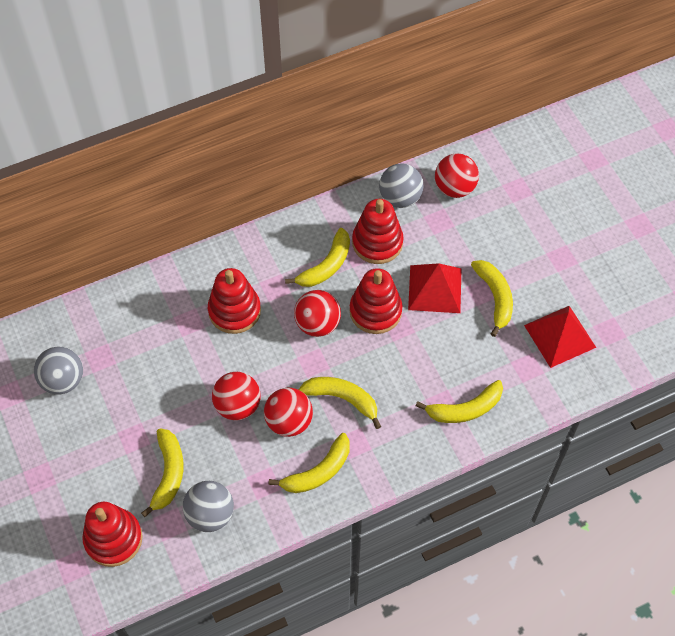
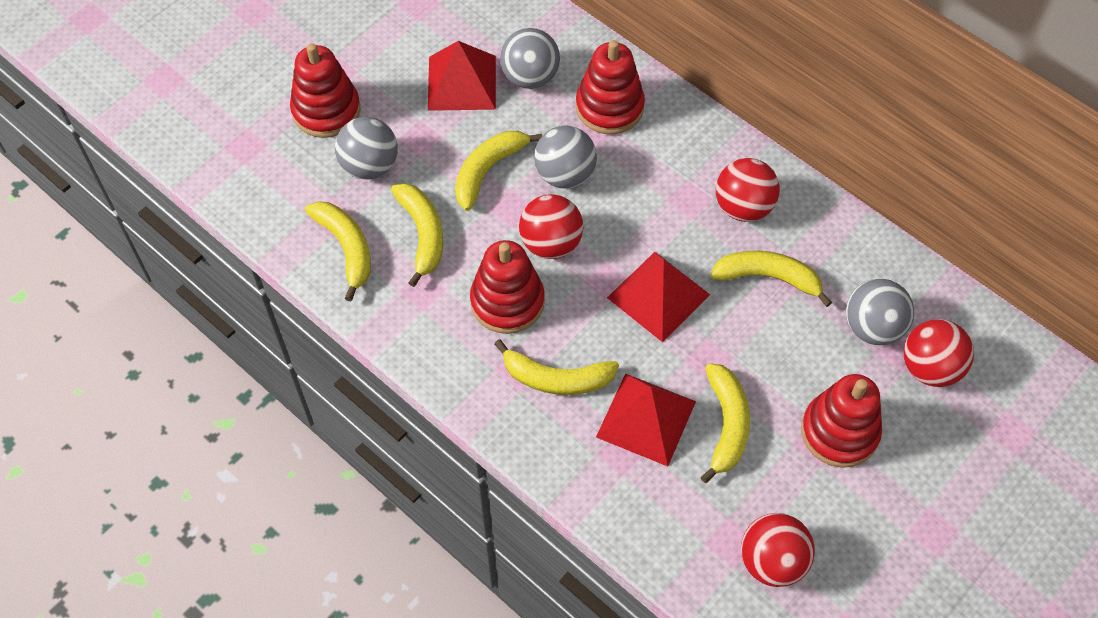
grey ball: 3 -> 4
red pyramid: 2 -> 3

